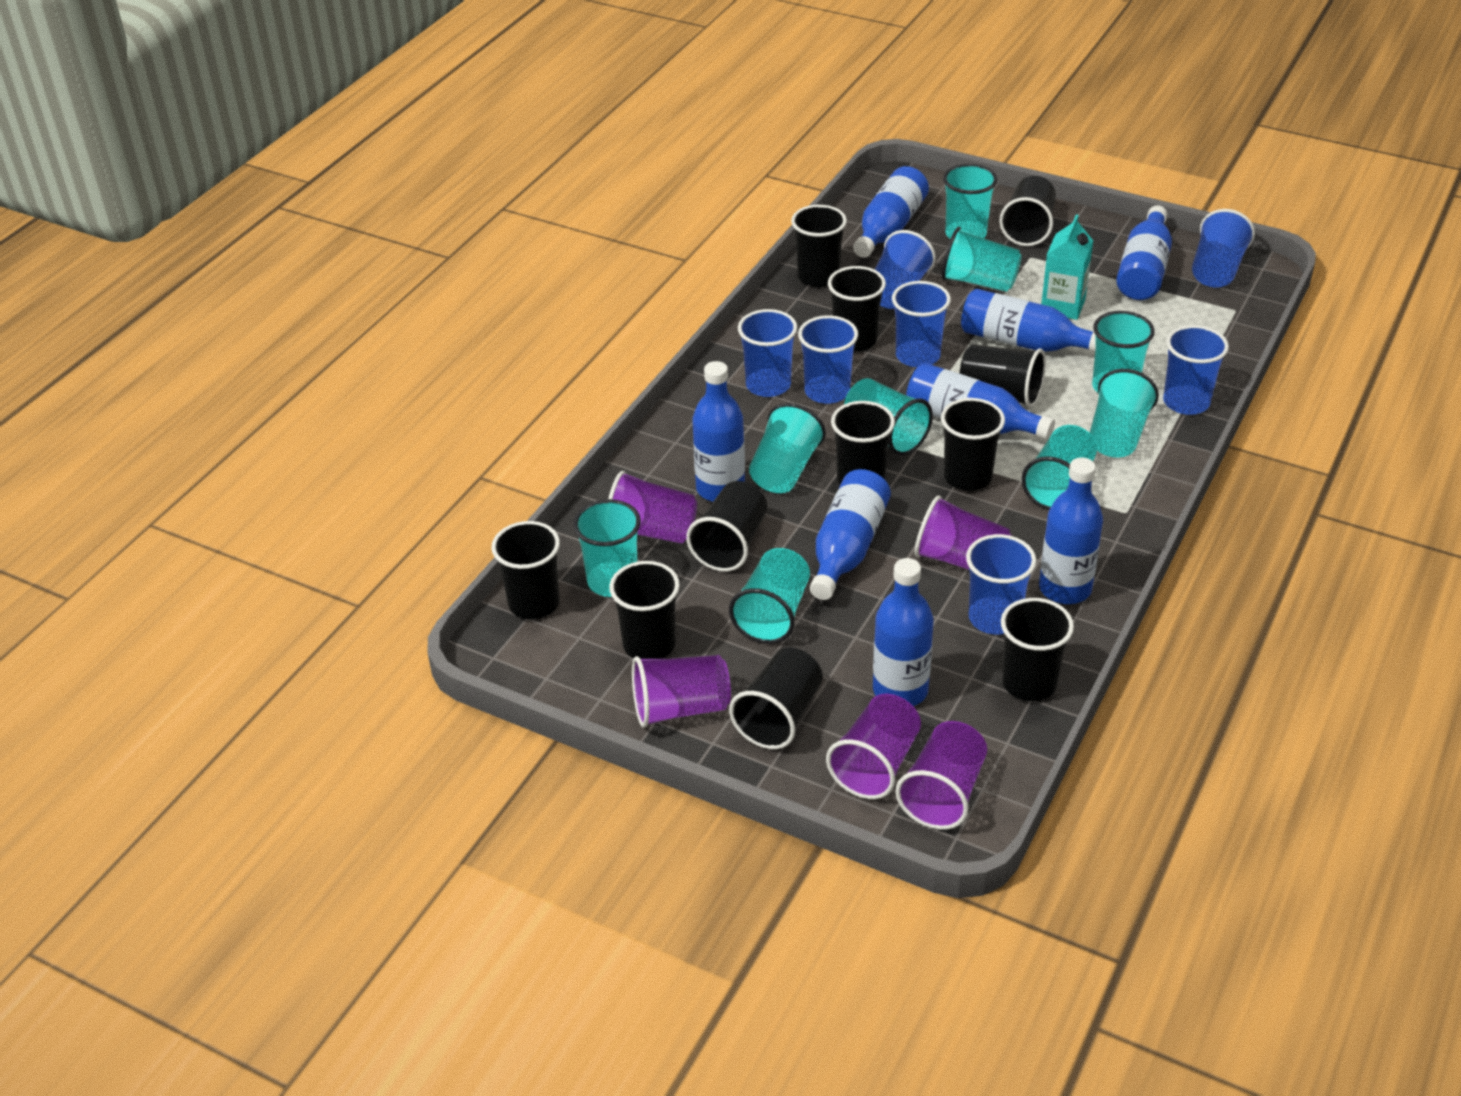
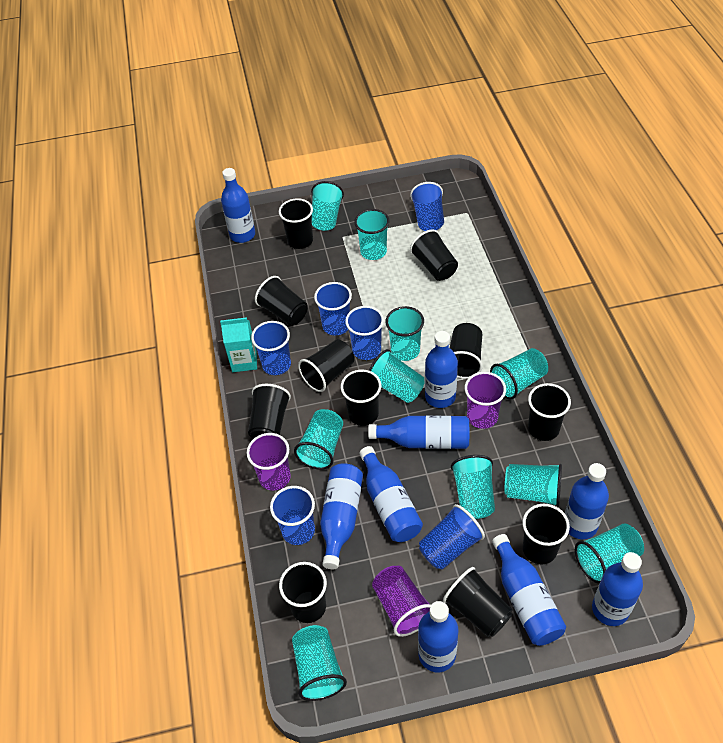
blue bottle: 8 -> 9
blue cup: 7 -> 6
purple cup: 5 -> 3
turquoise cup: 9 -> 10

